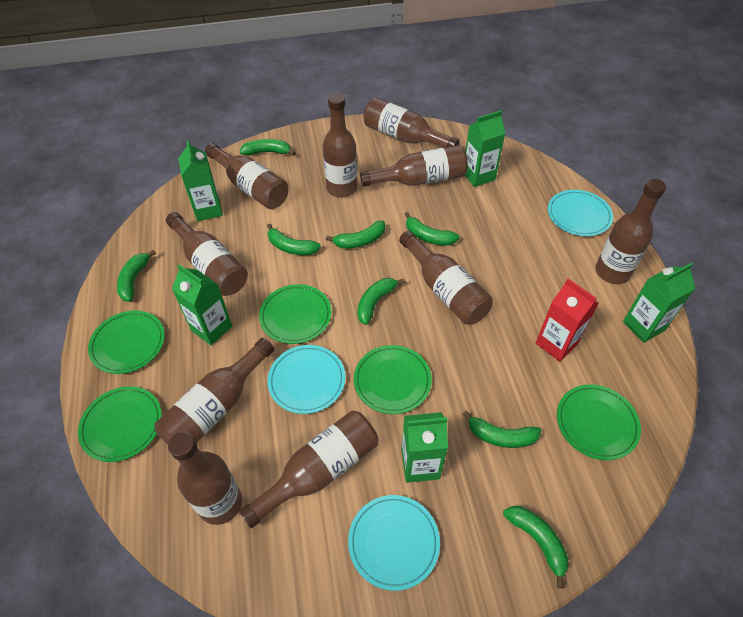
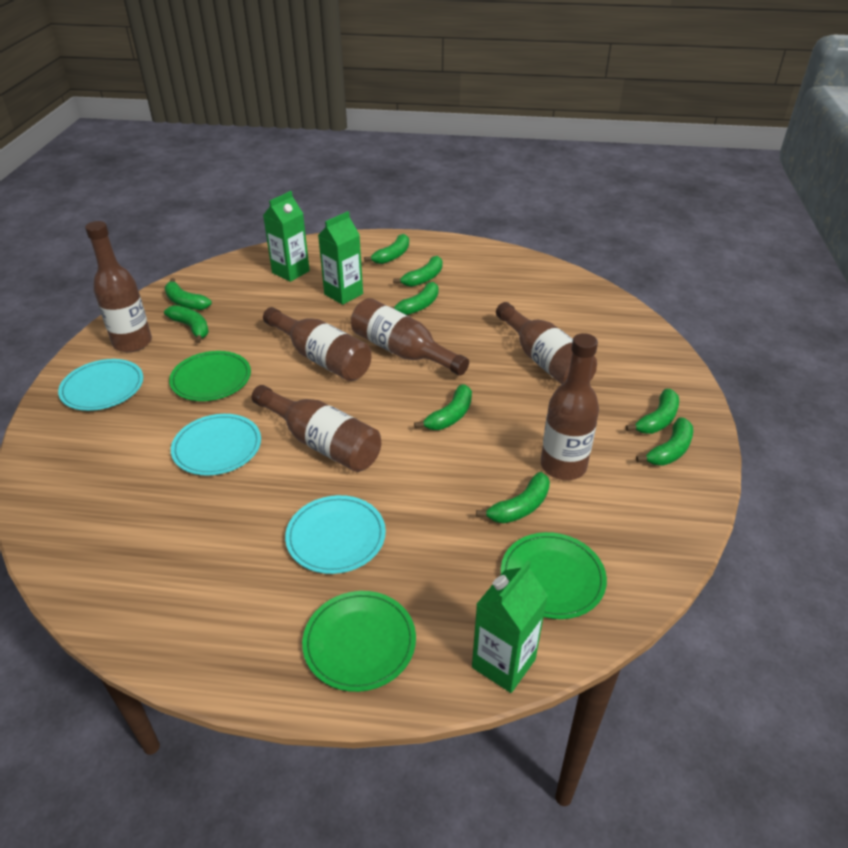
brown bottle: 10 -> 6
green banana: 8 -> 9
green carton: 5 -> 3
green plate: 5 -> 3
red carton: 1 -> 0

